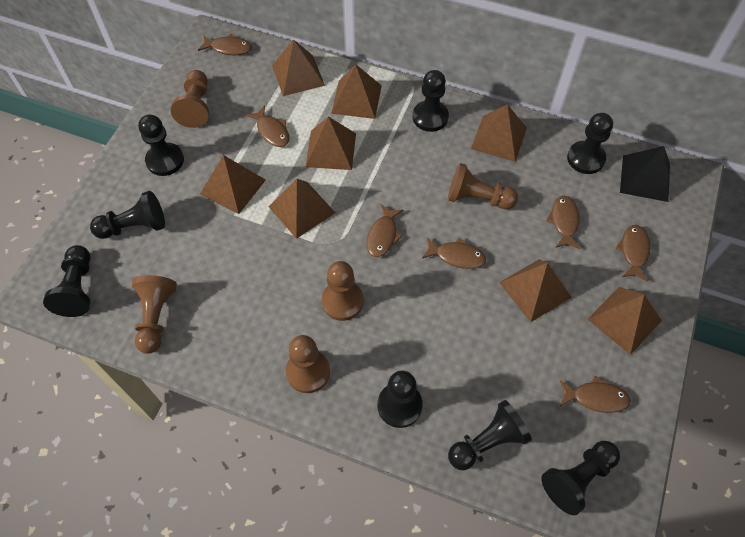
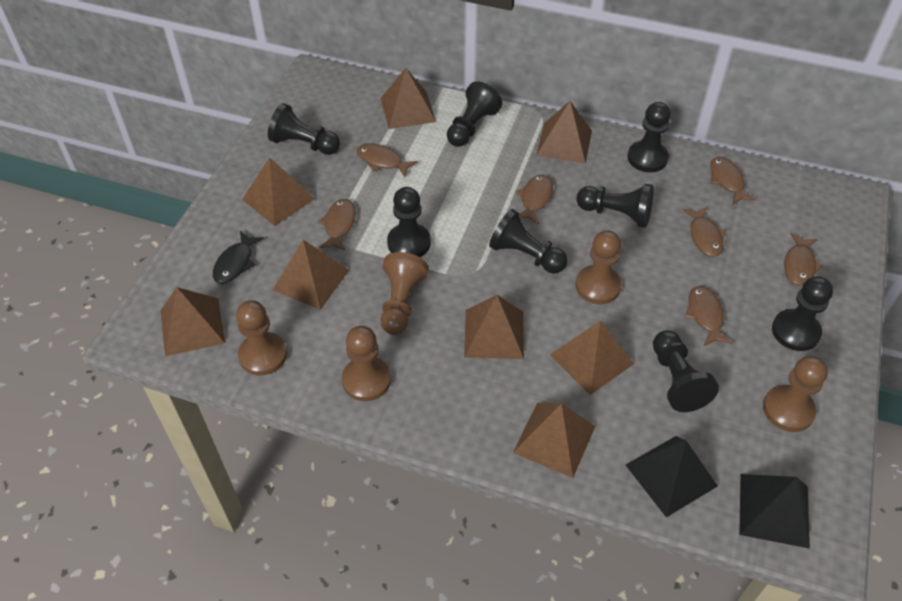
black fish: 0 -> 1
black pyramid: 1 -> 2

